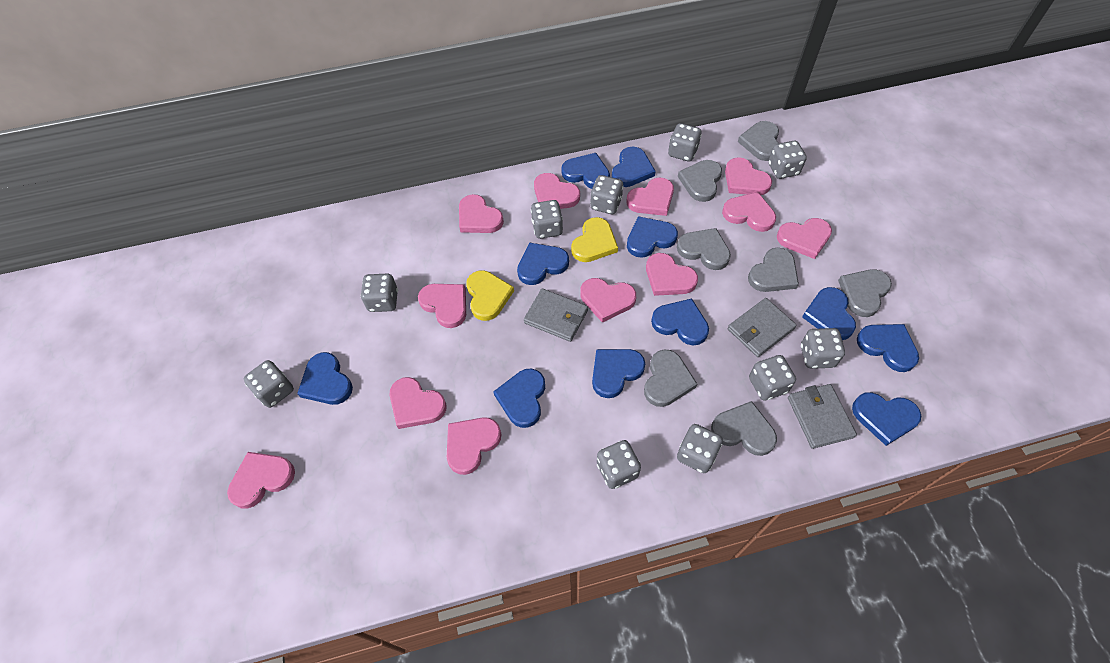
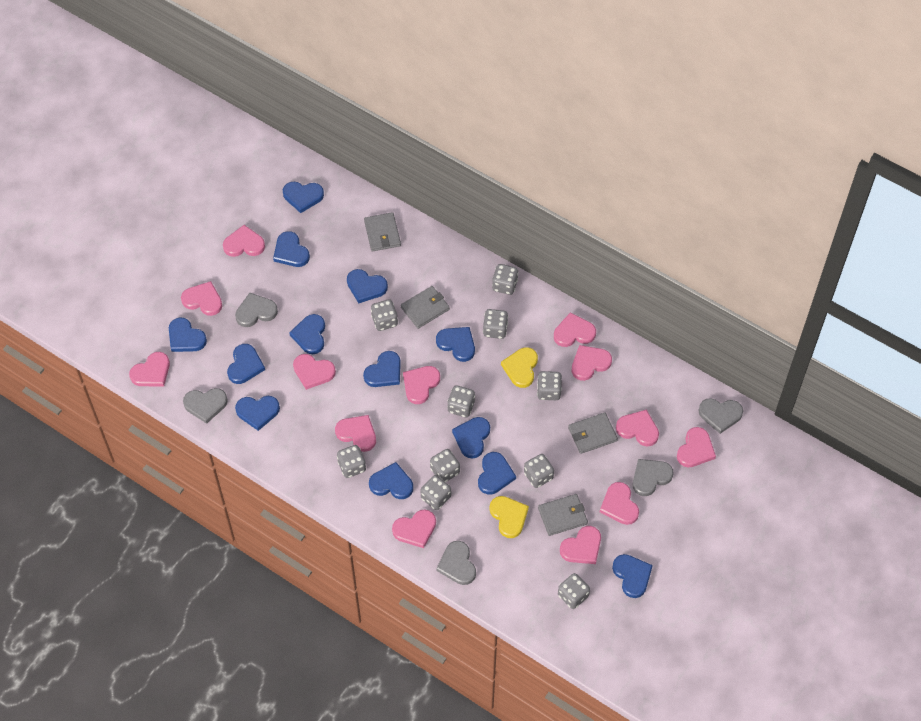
blue heart: 11 -> 13
grey heart: 7 -> 5
grey wallet: 3 -> 4
pink heart: 12 -> 13

